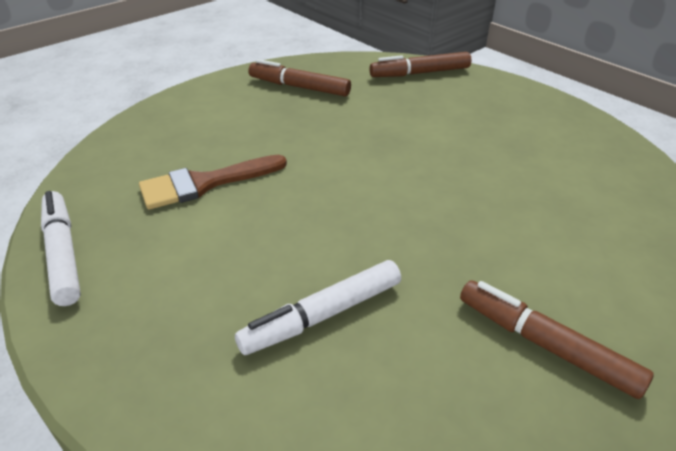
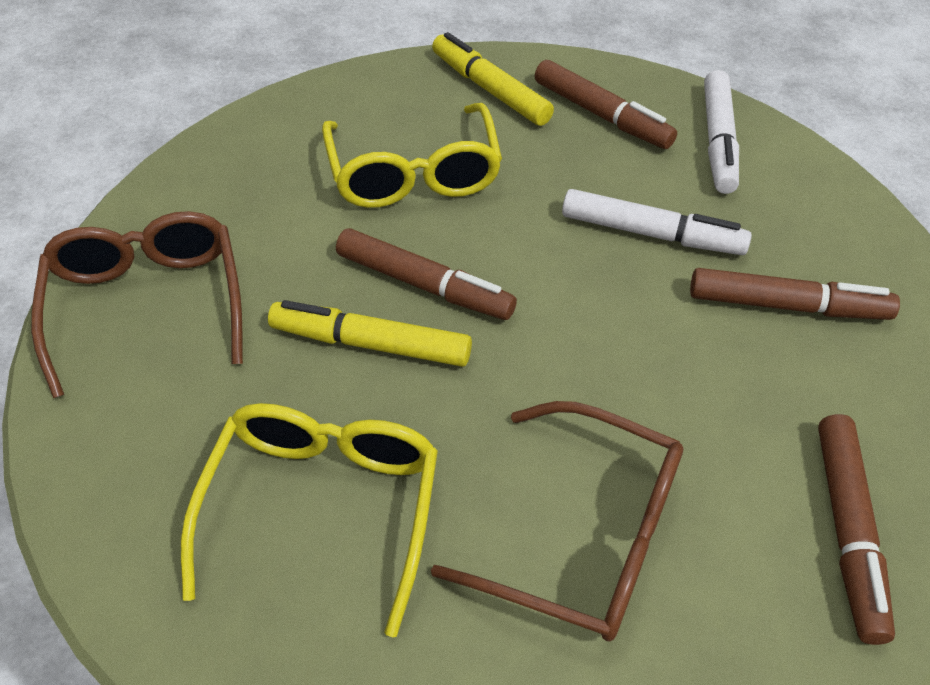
brown brush: 1 -> 0
brown glasses: 0 -> 2
brown marker: 3 -> 4
yellow glasses: 0 -> 2
yellow marker: 0 -> 2

